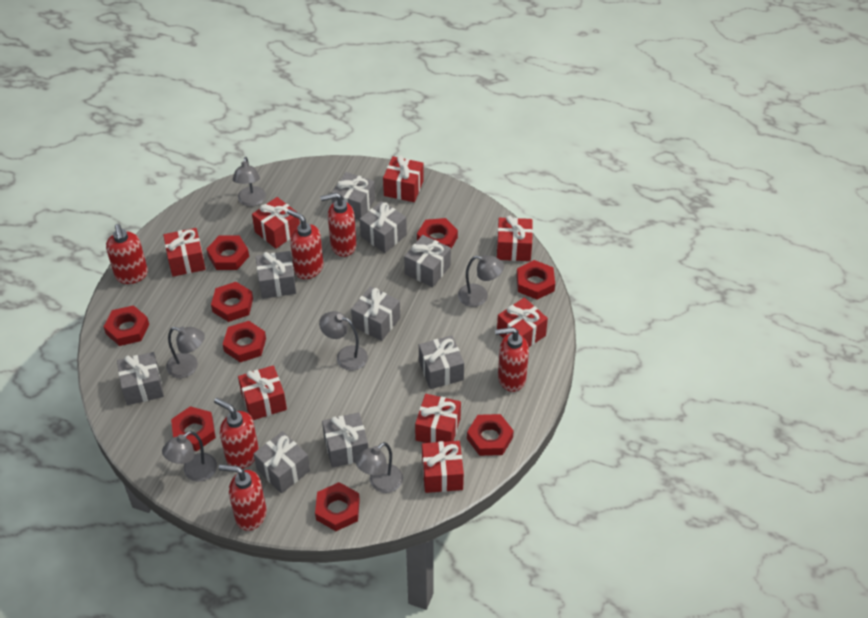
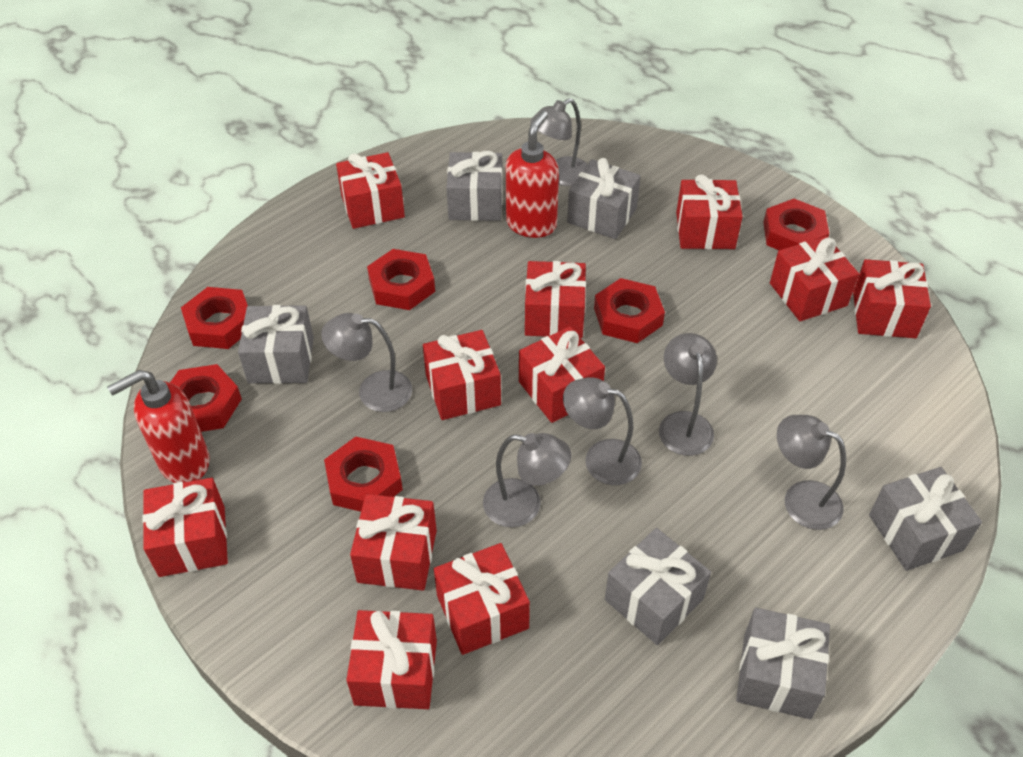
grey gift: 9 -> 6
red gift: 8 -> 11
red nut: 9 -> 6
red soap dispenser: 6 -> 2

